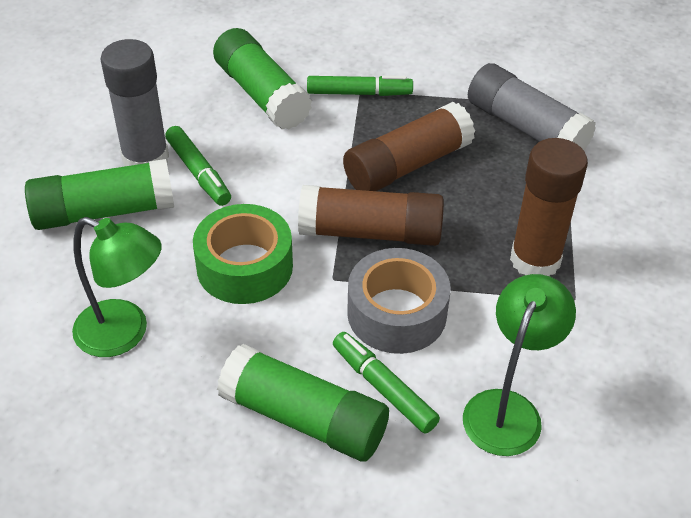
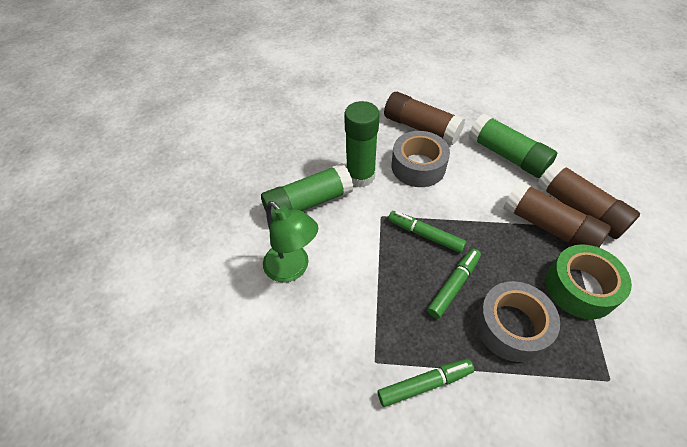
green lamp: 2 -> 1
grey glue stick: 2 -> 0
grey tape: 1 -> 2

